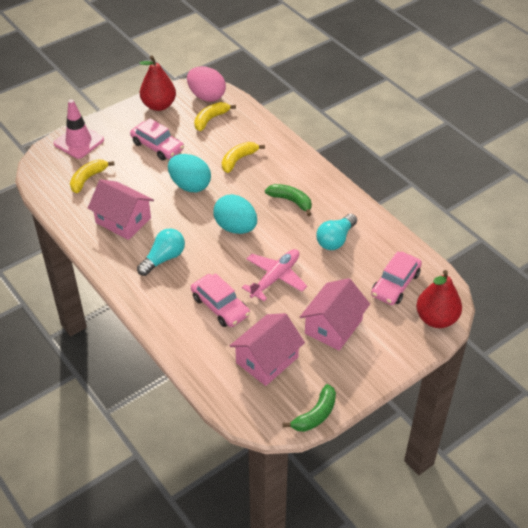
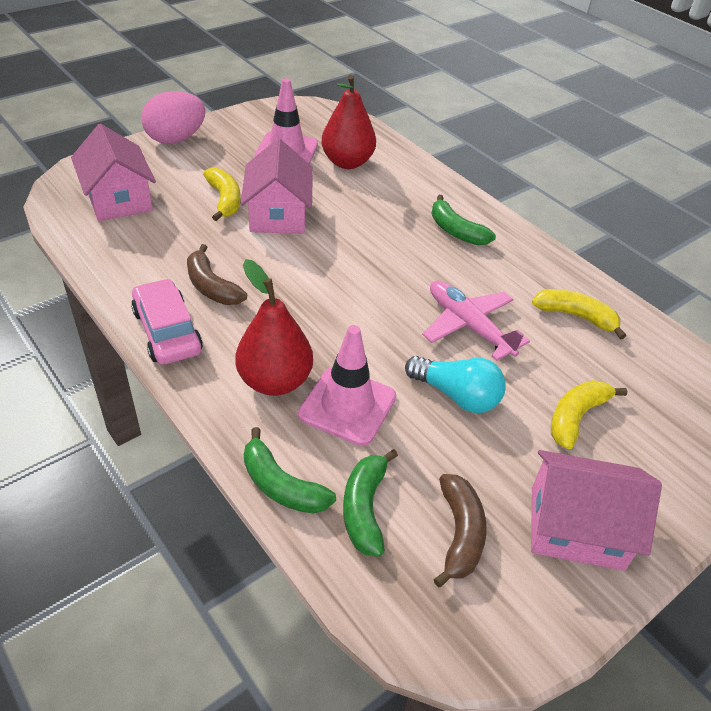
brown banana: 0 -> 2
green banana: 2 -> 3
pink car: 3 -> 1
pink traffic cone: 1 -> 2
turquoise egg: 2 -> 0
turquoise light bulb: 2 -> 1

